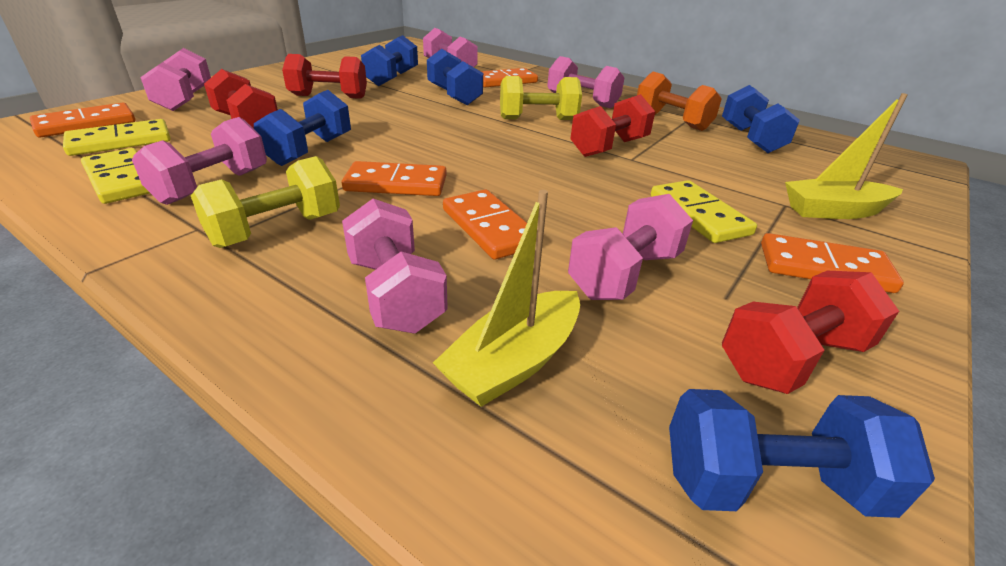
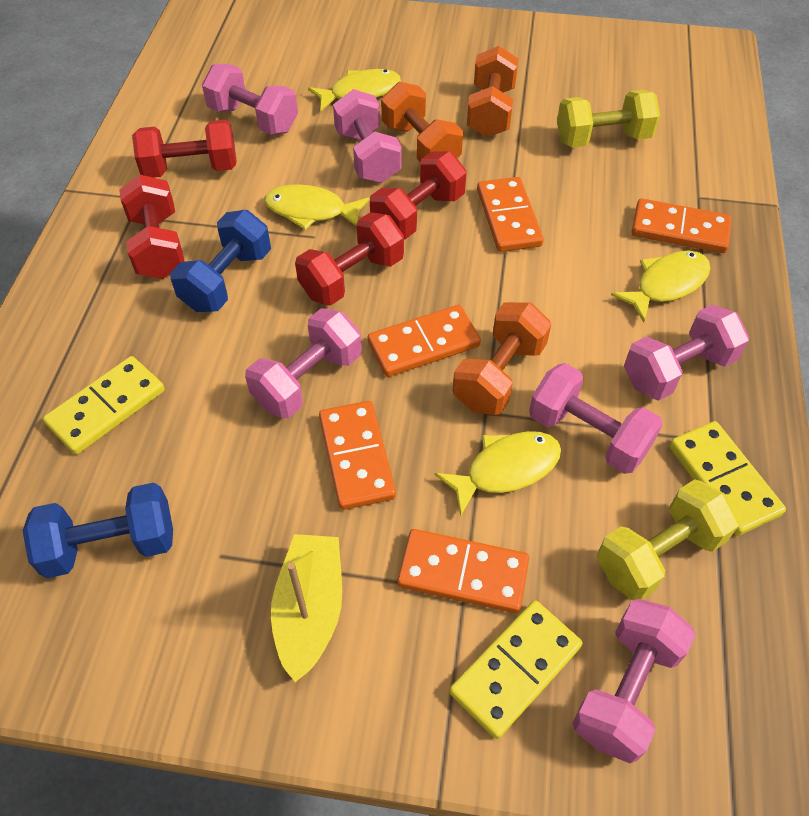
blue dumbbell: 5 -> 2
orange dumbbell: 1 -> 3
yellow boat: 2 -> 1
yellow fish: 0 -> 4

